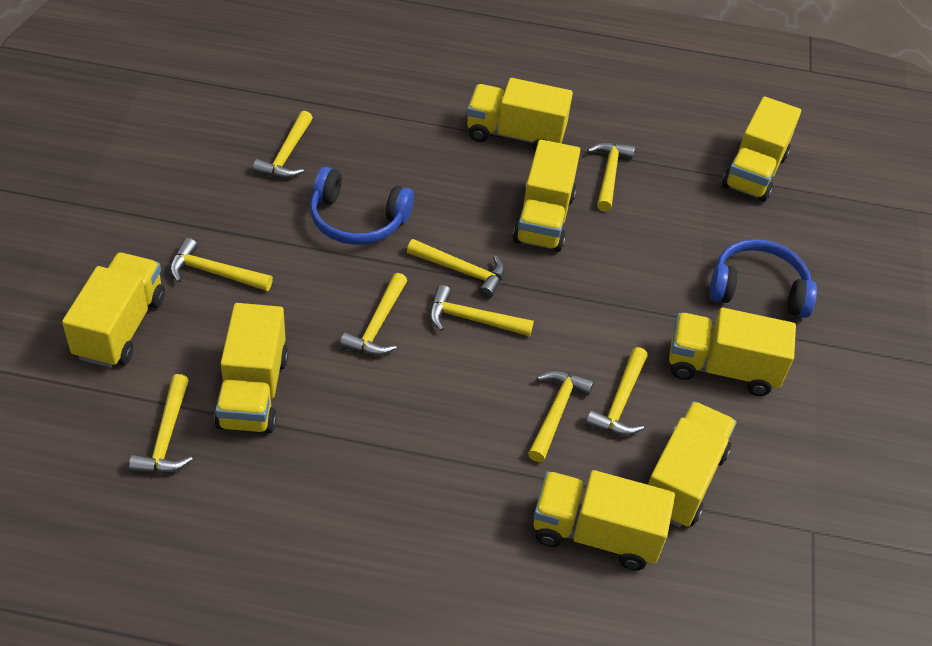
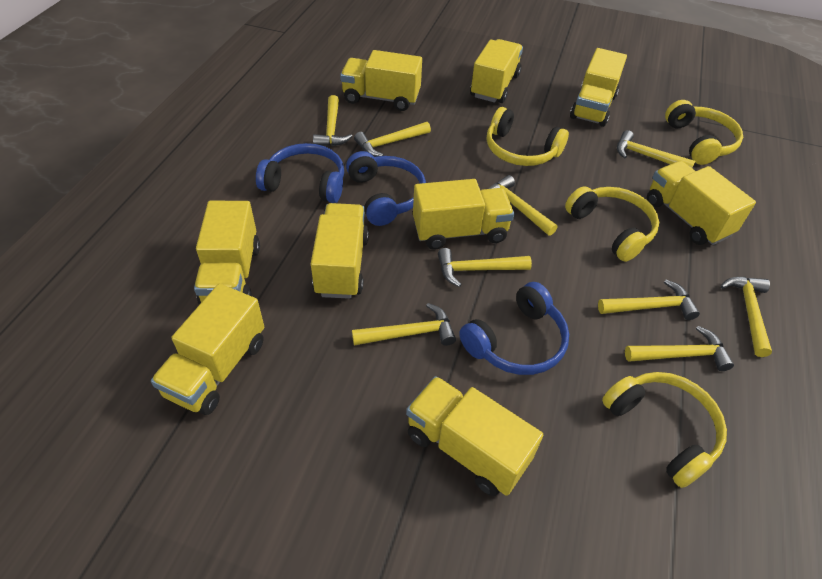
blue headphones: 2 -> 3
yellow headphones: 0 -> 4
yellow truck: 8 -> 9

